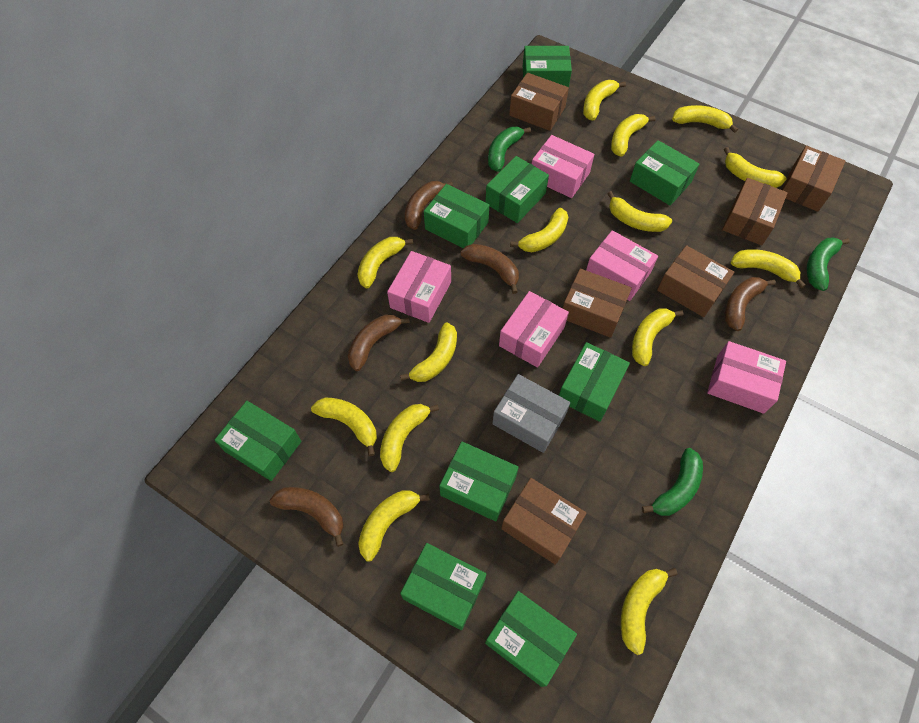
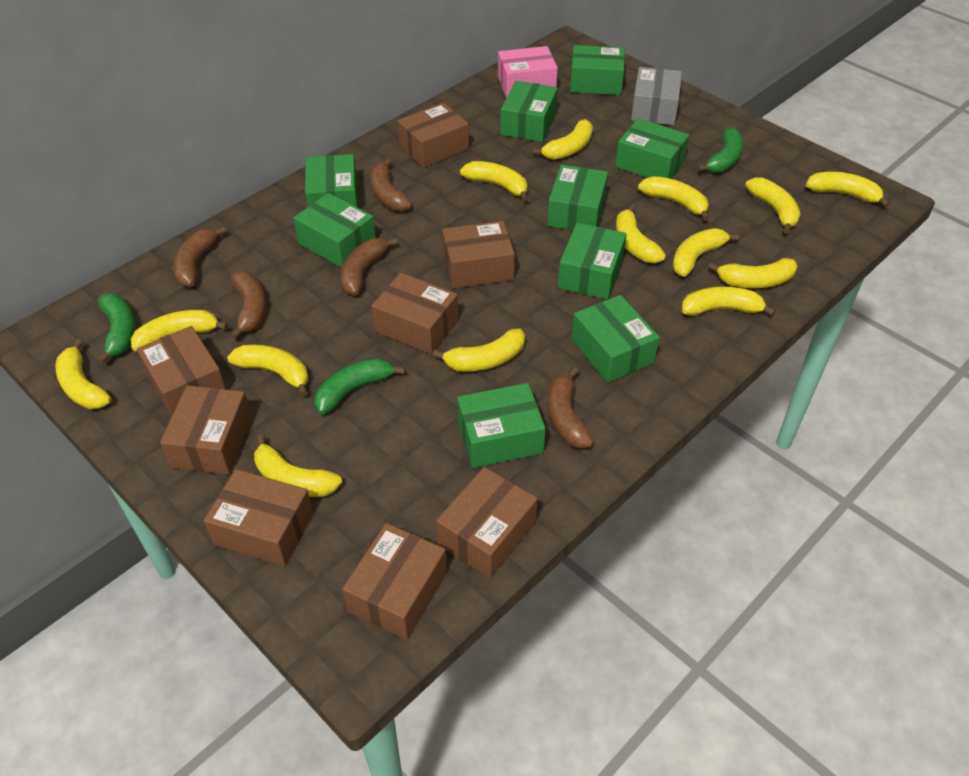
brown box: 6 -> 8
pink box: 5 -> 1

